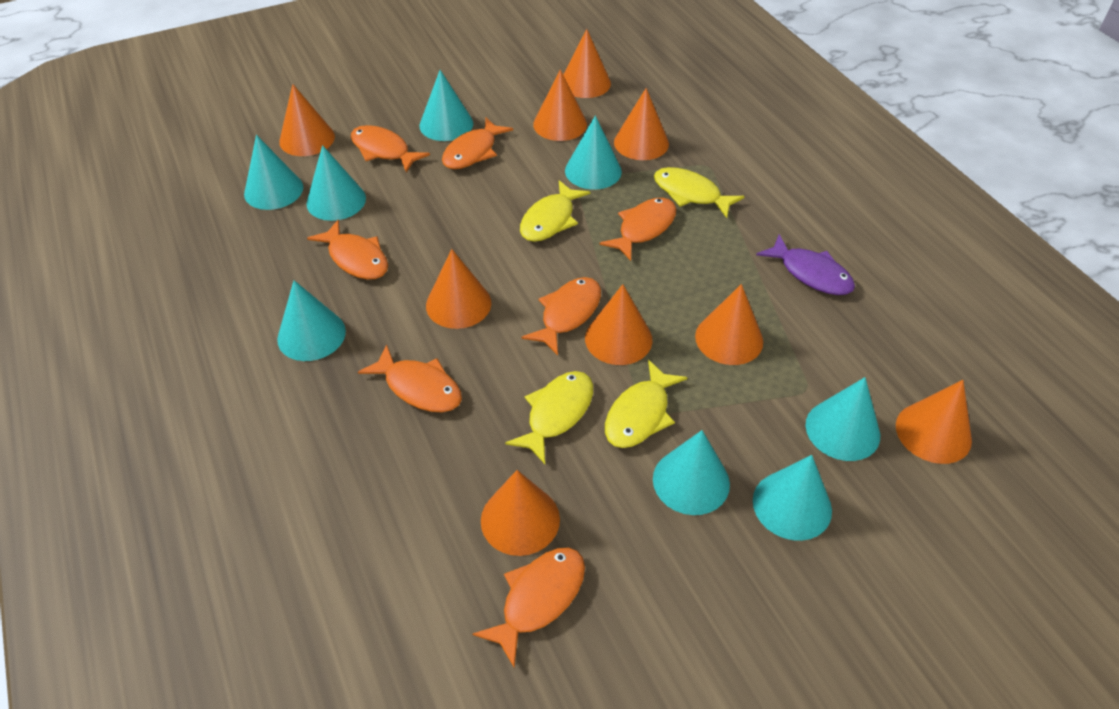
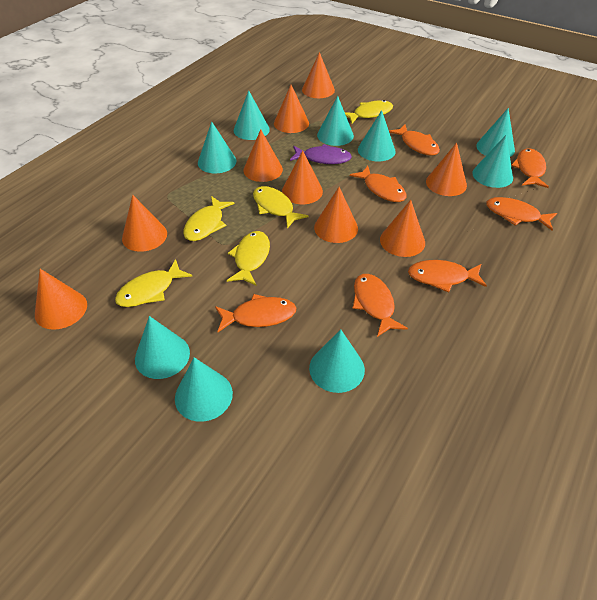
turquoise cone: 8 -> 9
yellow fish: 4 -> 5

